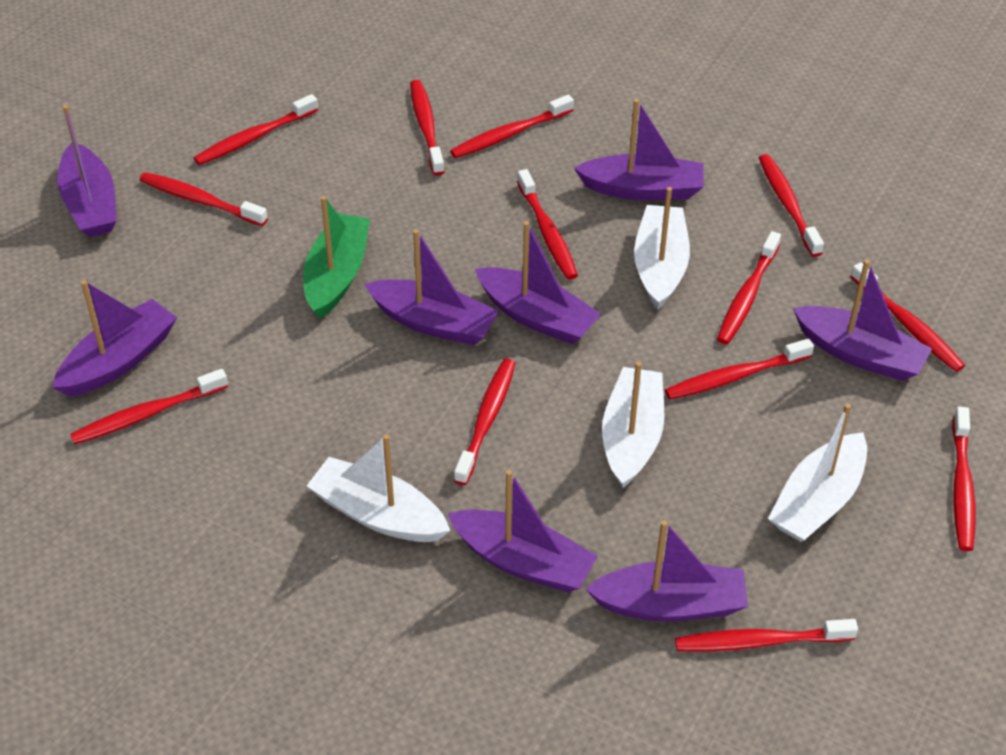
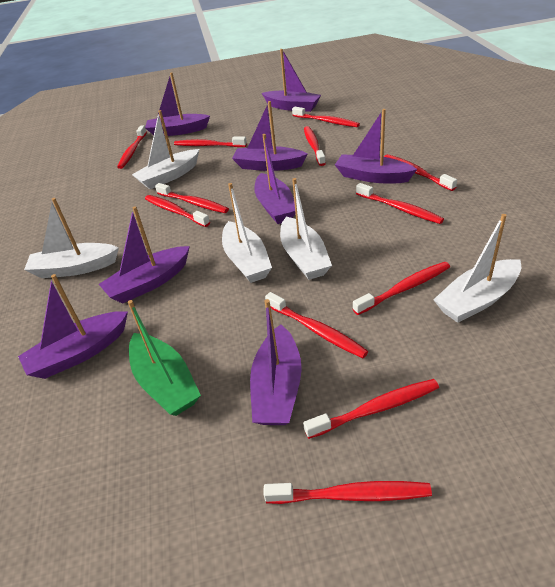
red toothbrush: 13 -> 12
white boat: 4 -> 5

